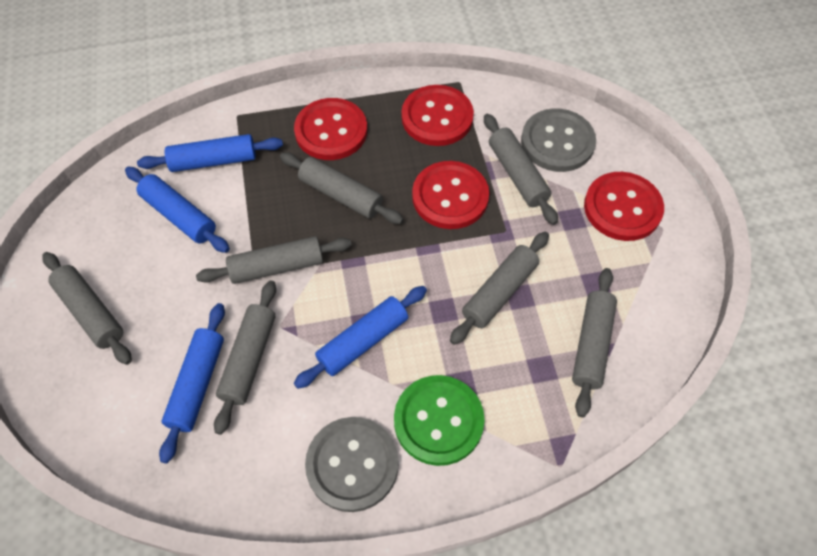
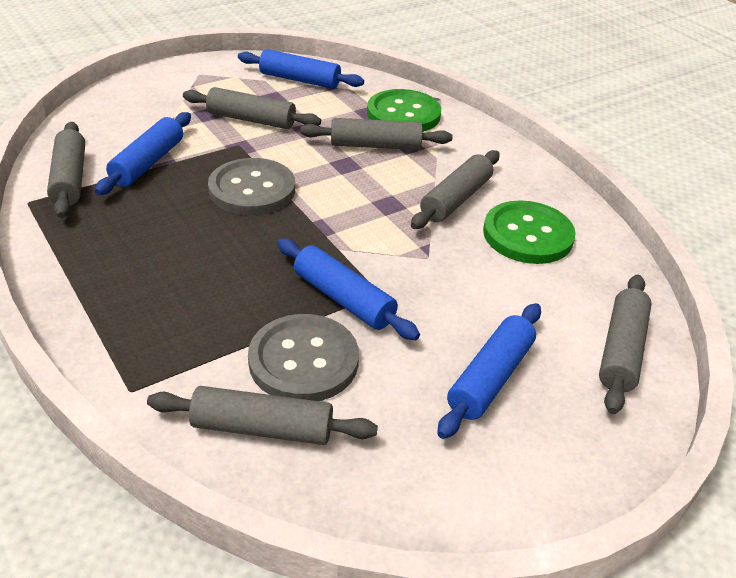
green button: 1 -> 2
grey rolling pin: 7 -> 6
red button: 4 -> 0

